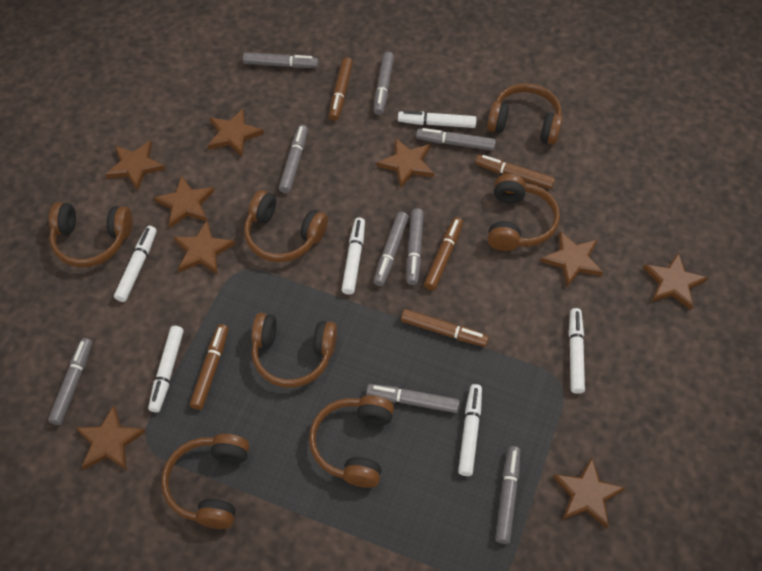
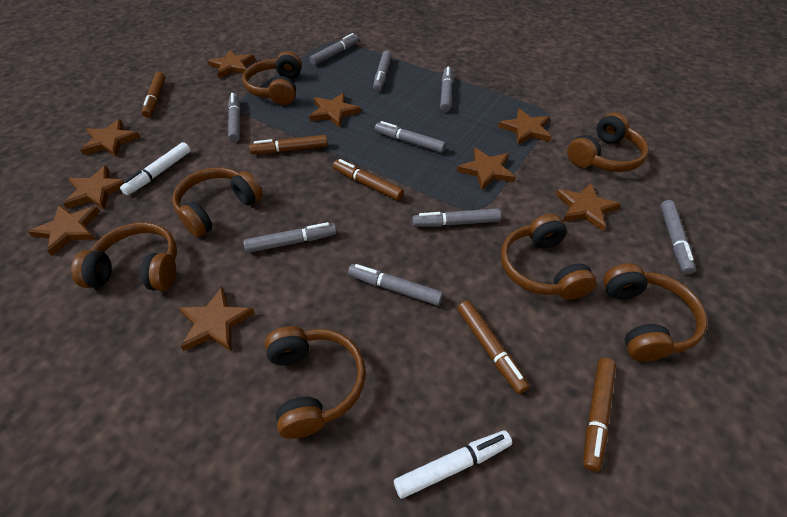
white marker: 6 -> 2

